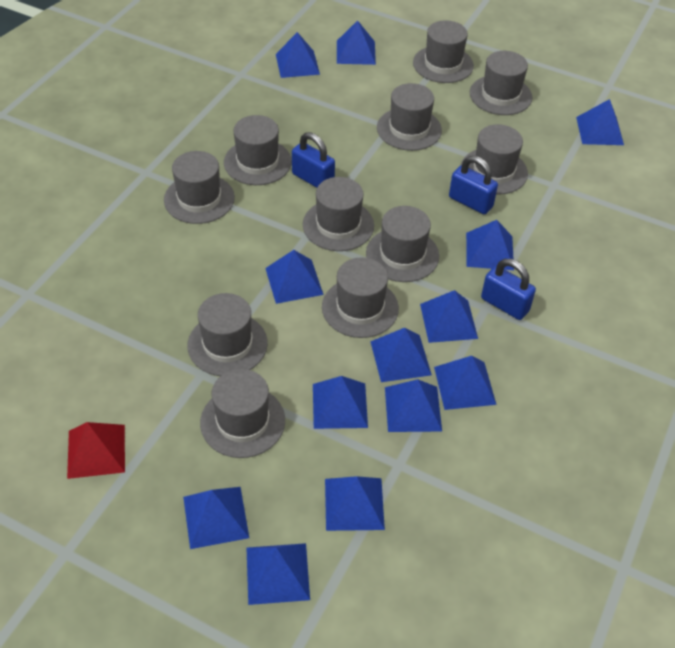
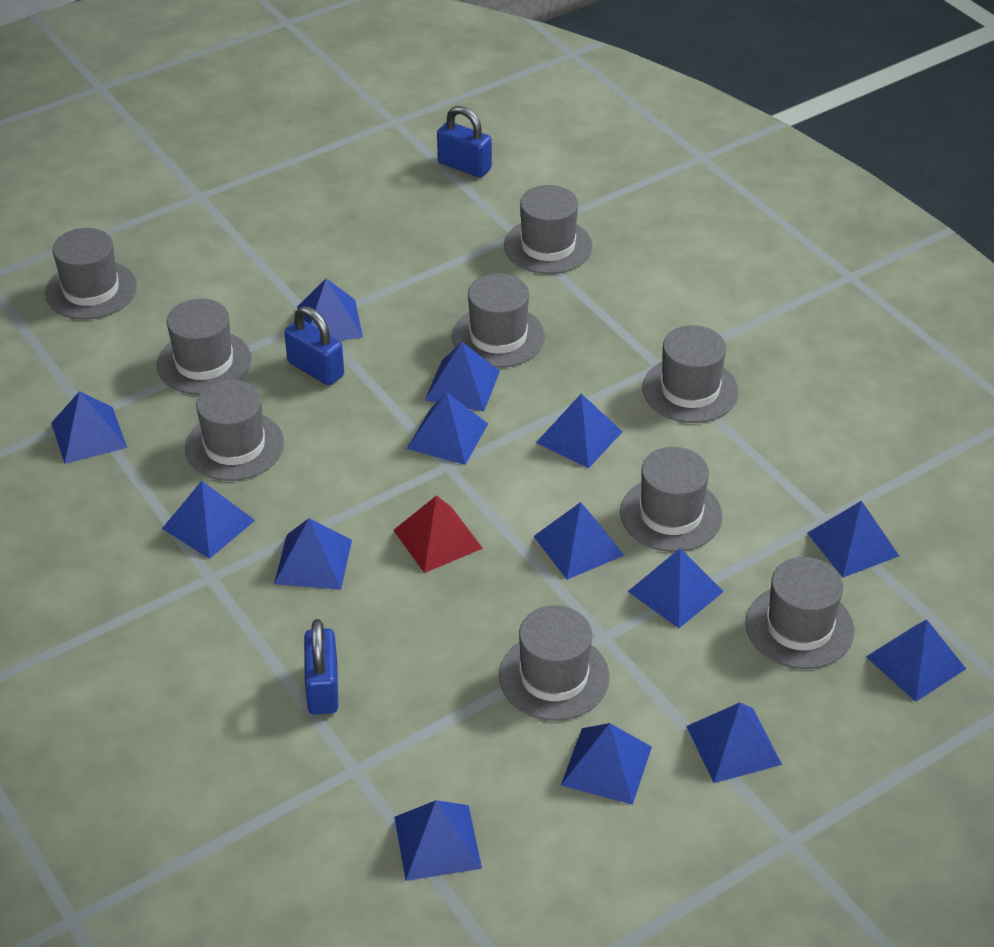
blue pyramid: 13 -> 14
grey hat: 11 -> 9

